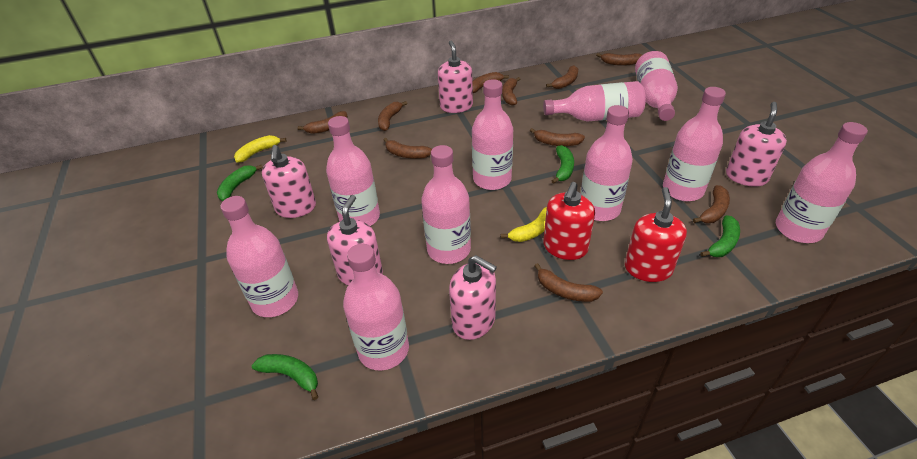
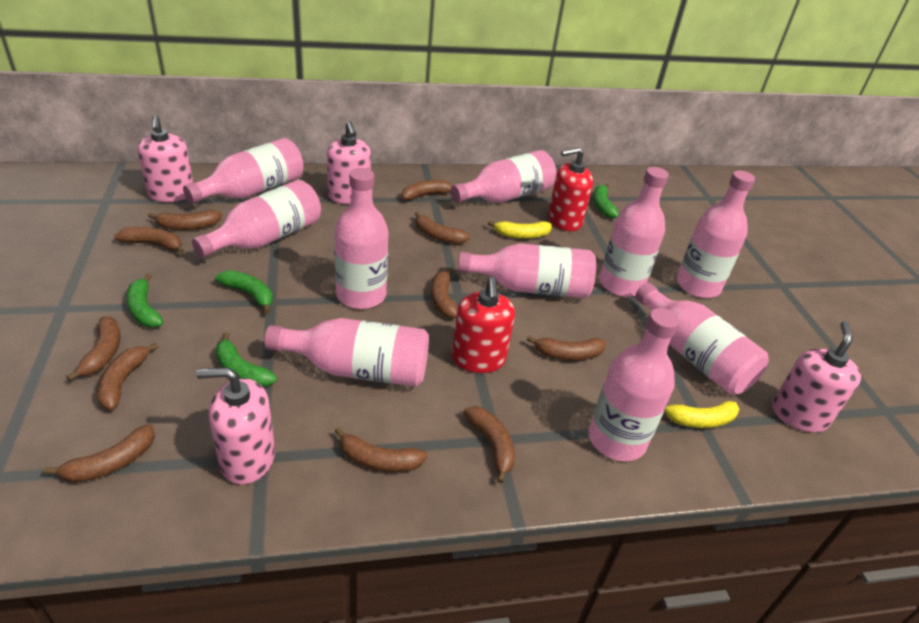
brown banana: 10 -> 11
pink soap dispenser: 5 -> 4

